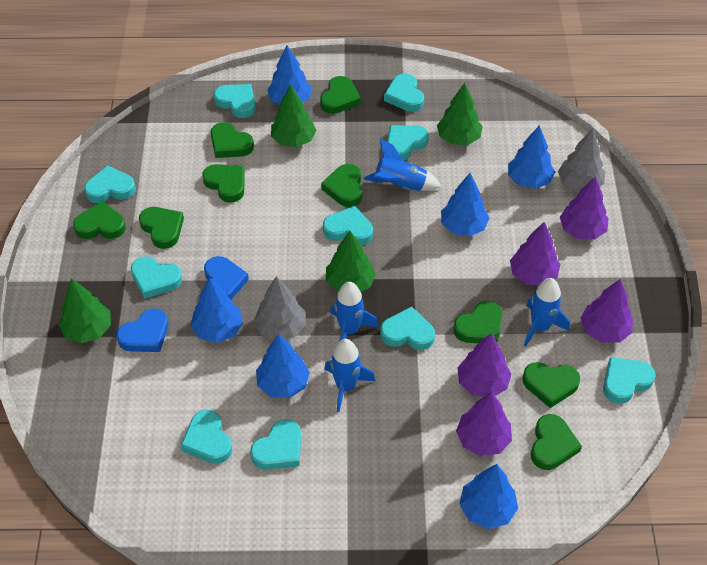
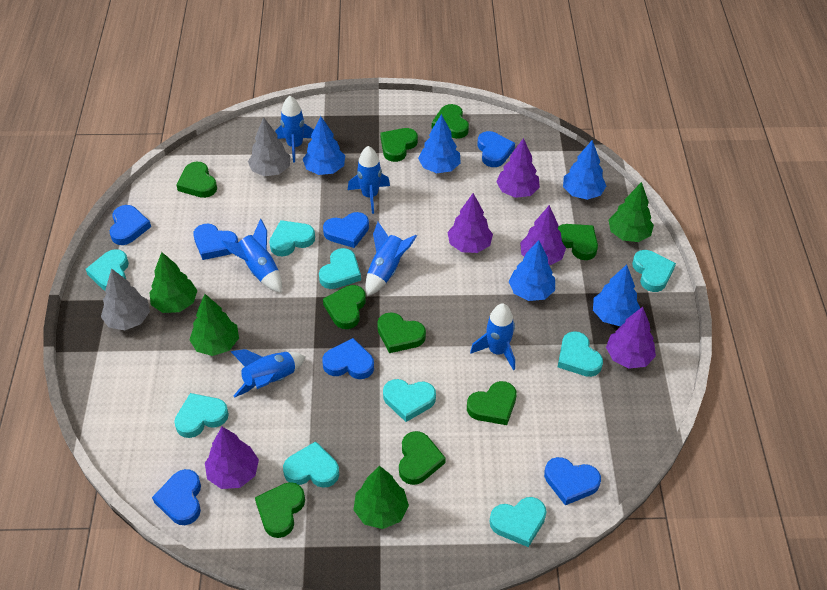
blue heart: 2 -> 7
blue rocket: 4 -> 6
blue tree: 6 -> 5
turquoise heart: 10 -> 9

